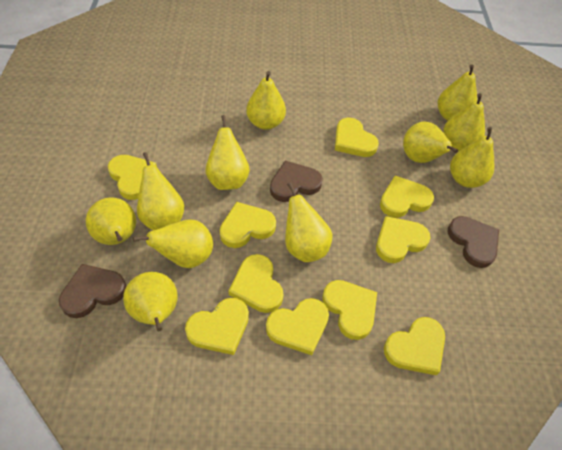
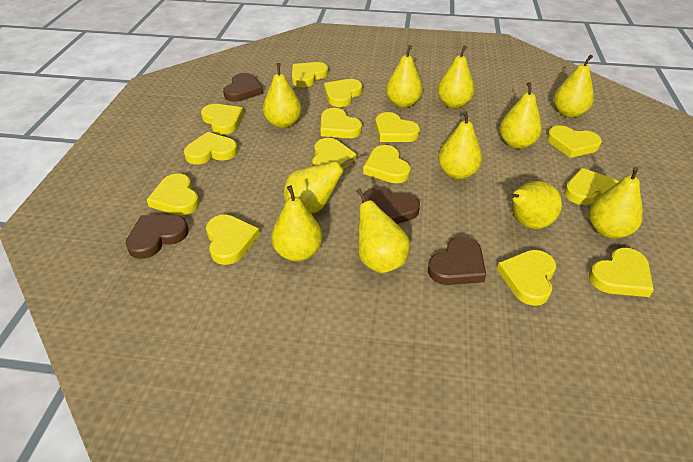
brown heart: 3 -> 4
yellow heart: 10 -> 14

